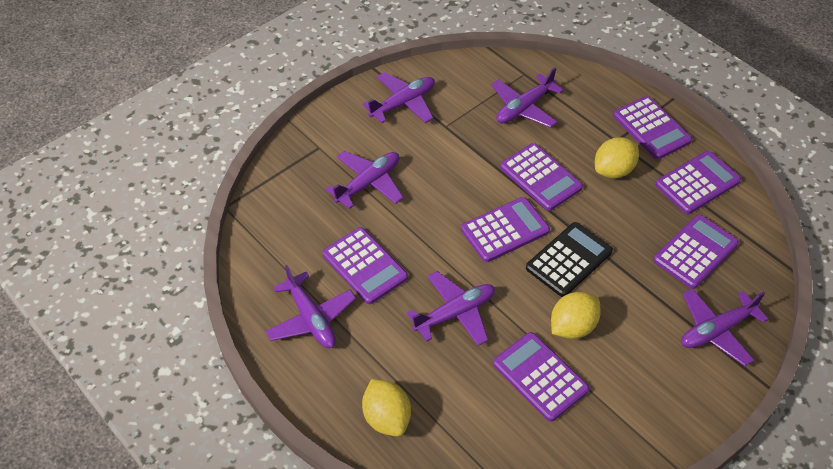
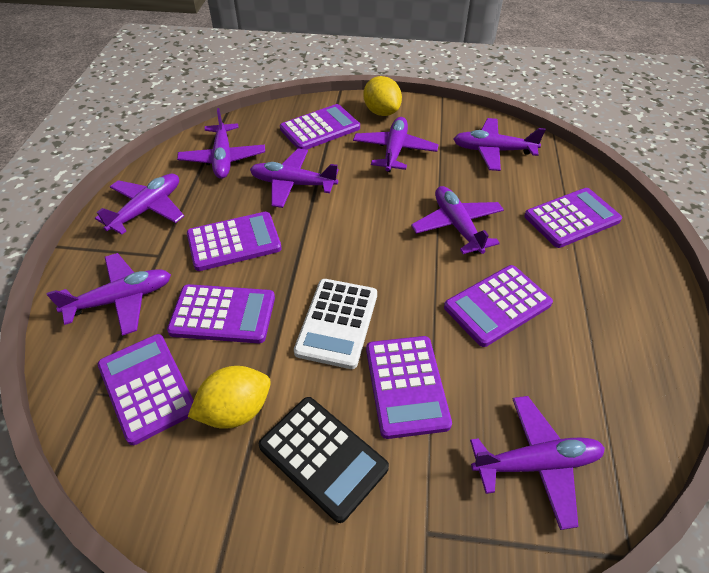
purple plane: 6 -> 8
white calculator: 0 -> 1
yellow lemon: 3 -> 2

